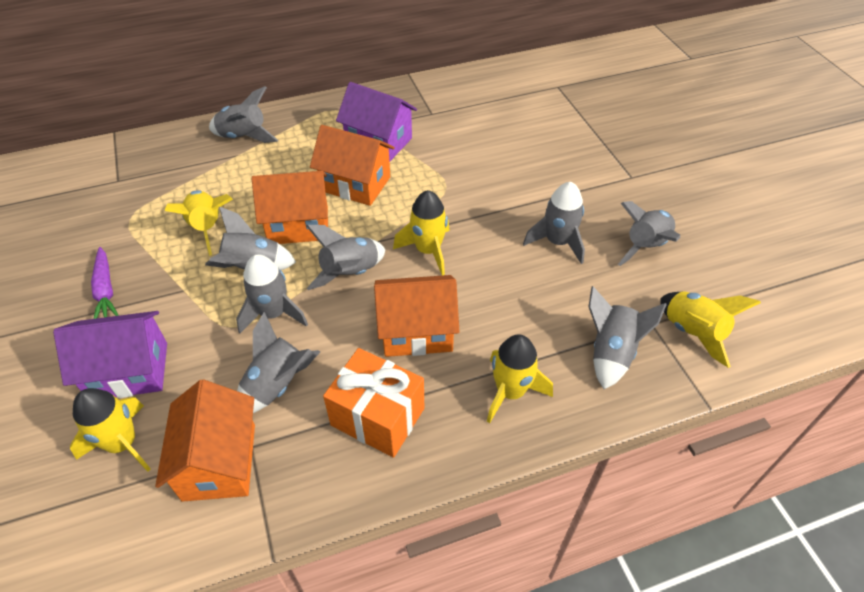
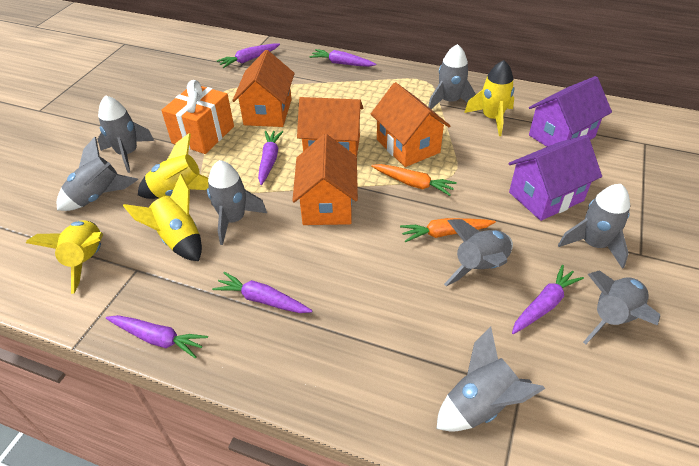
orange carrot: 0 -> 2
purple carrot: 1 -> 6
yellow rocket: 5 -> 4

